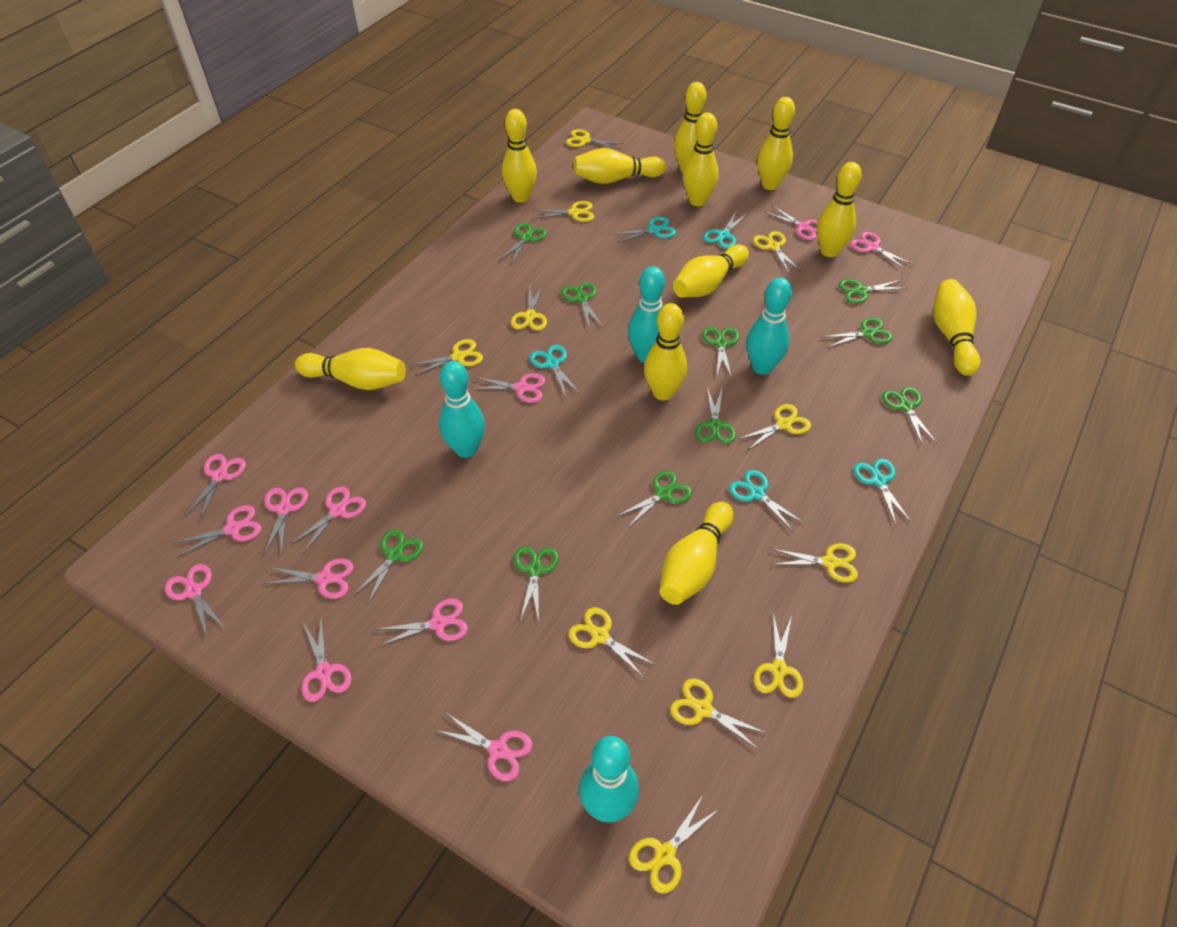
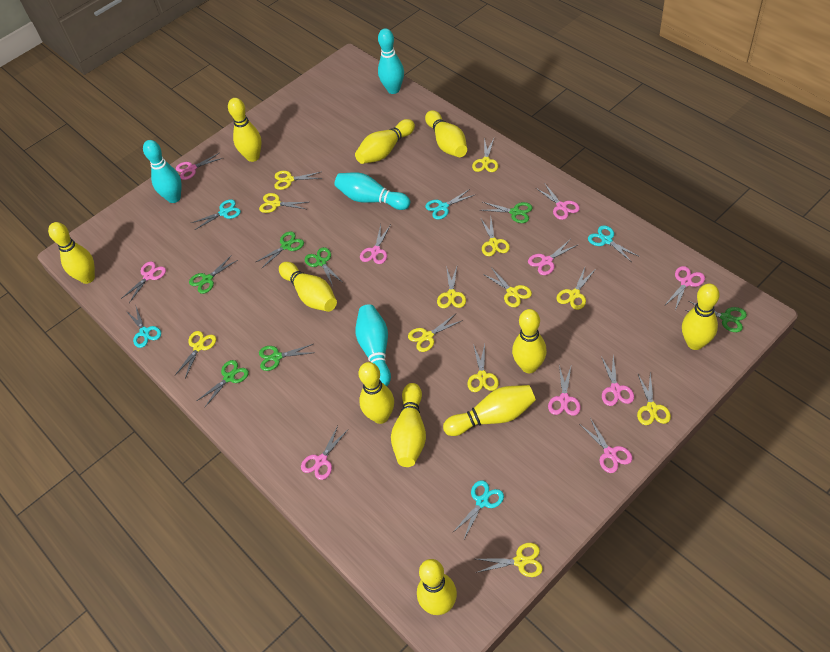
green scissors: 10 -> 7
pink scissors: 12 -> 10
yellow scissors: 11 -> 12

